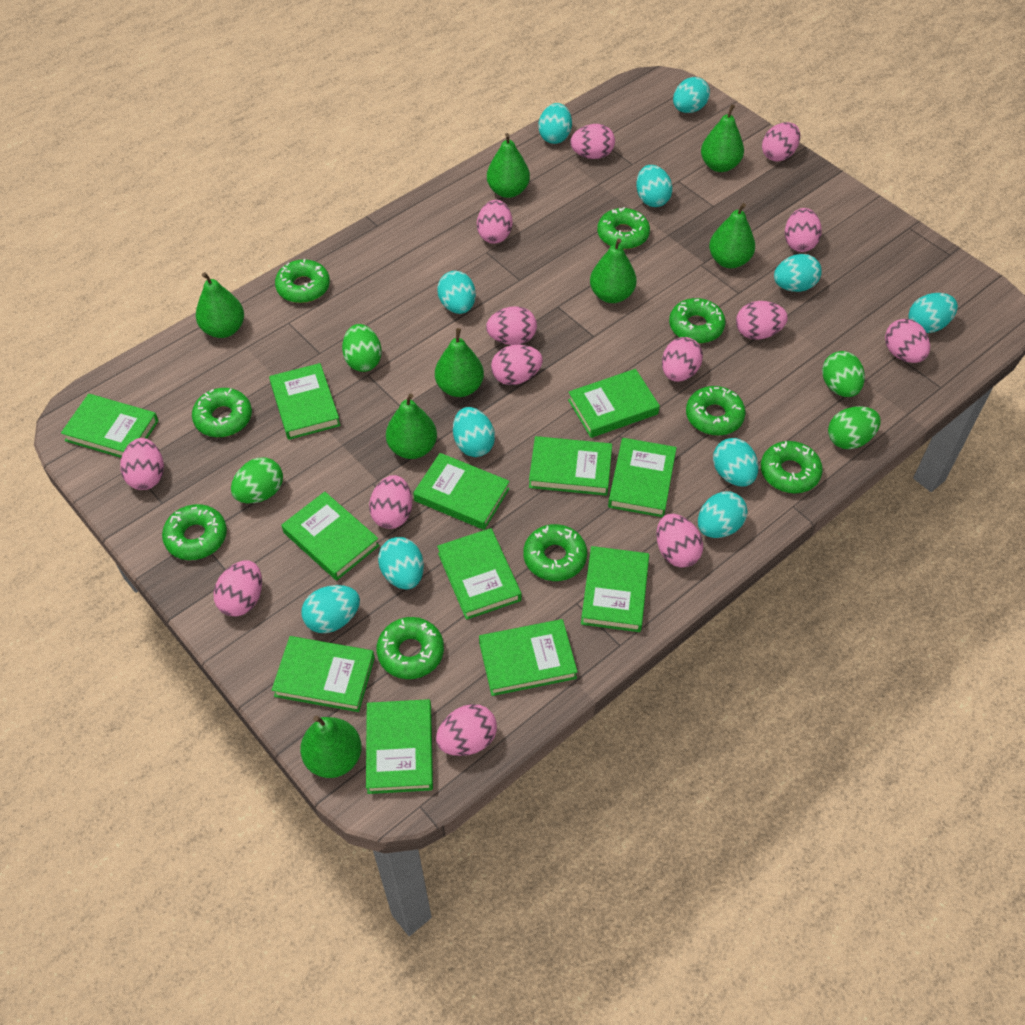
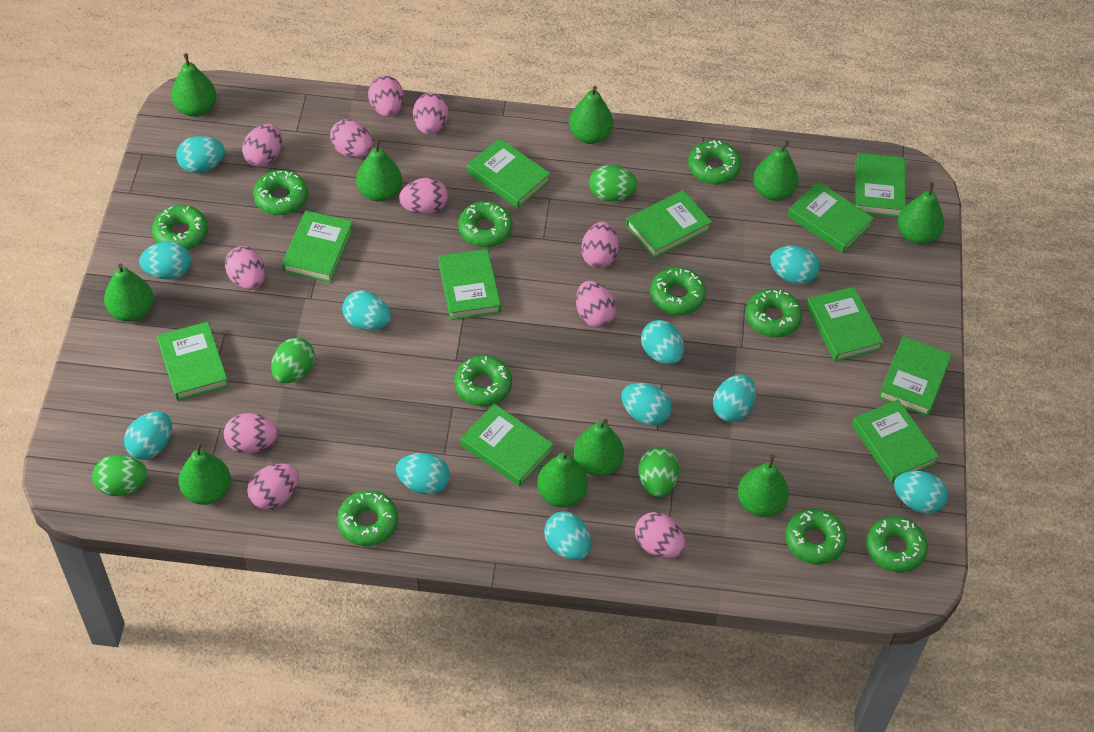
green book: 12 -> 11
green donut: 9 -> 10
green pear: 8 -> 10
pink egg: 14 -> 11

